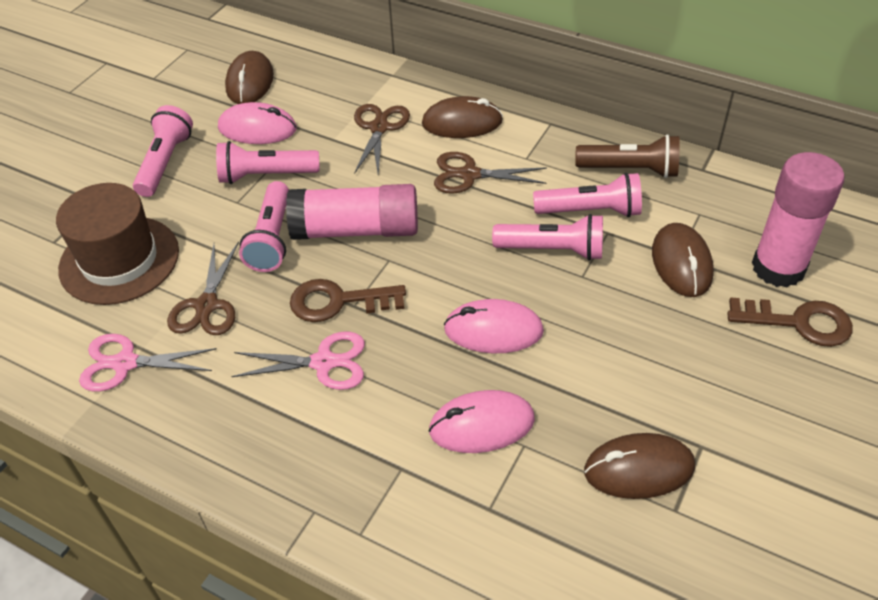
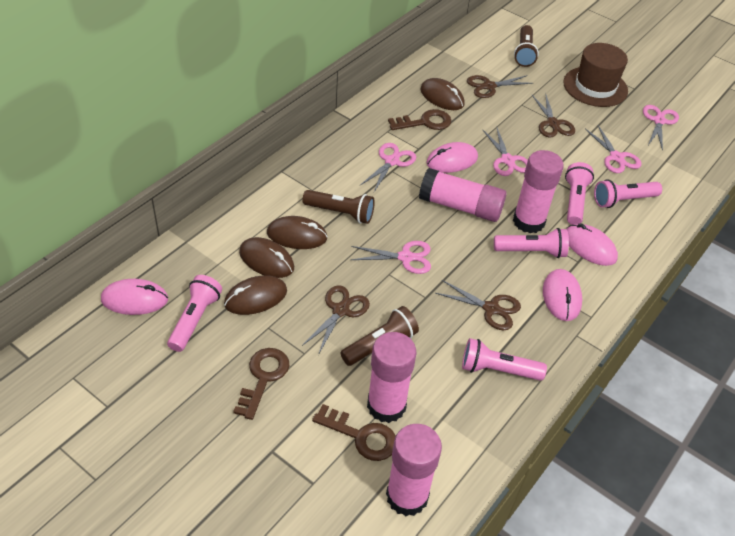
brown flashlight: 1 -> 3
brown key: 2 -> 3
brown scissors: 3 -> 4
pink glue stick: 2 -> 4
pink mouse: 3 -> 4
pink scissors: 2 -> 5

